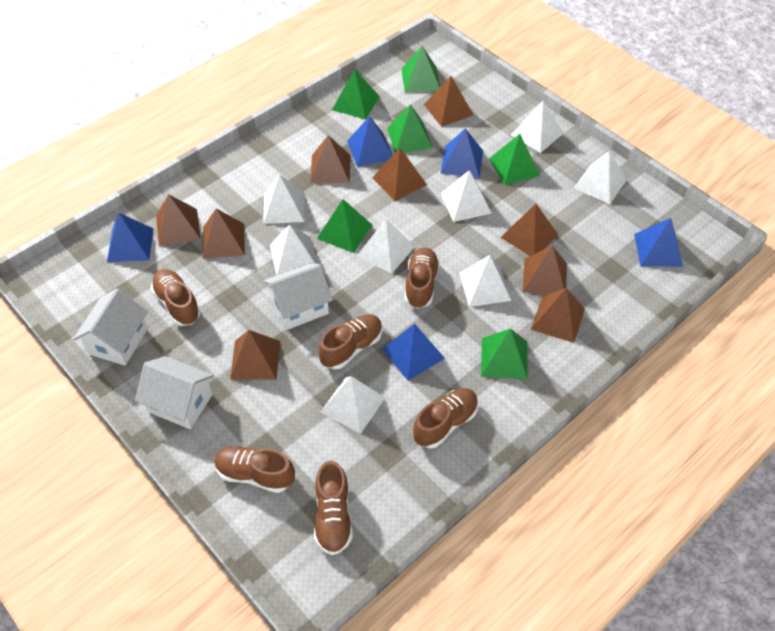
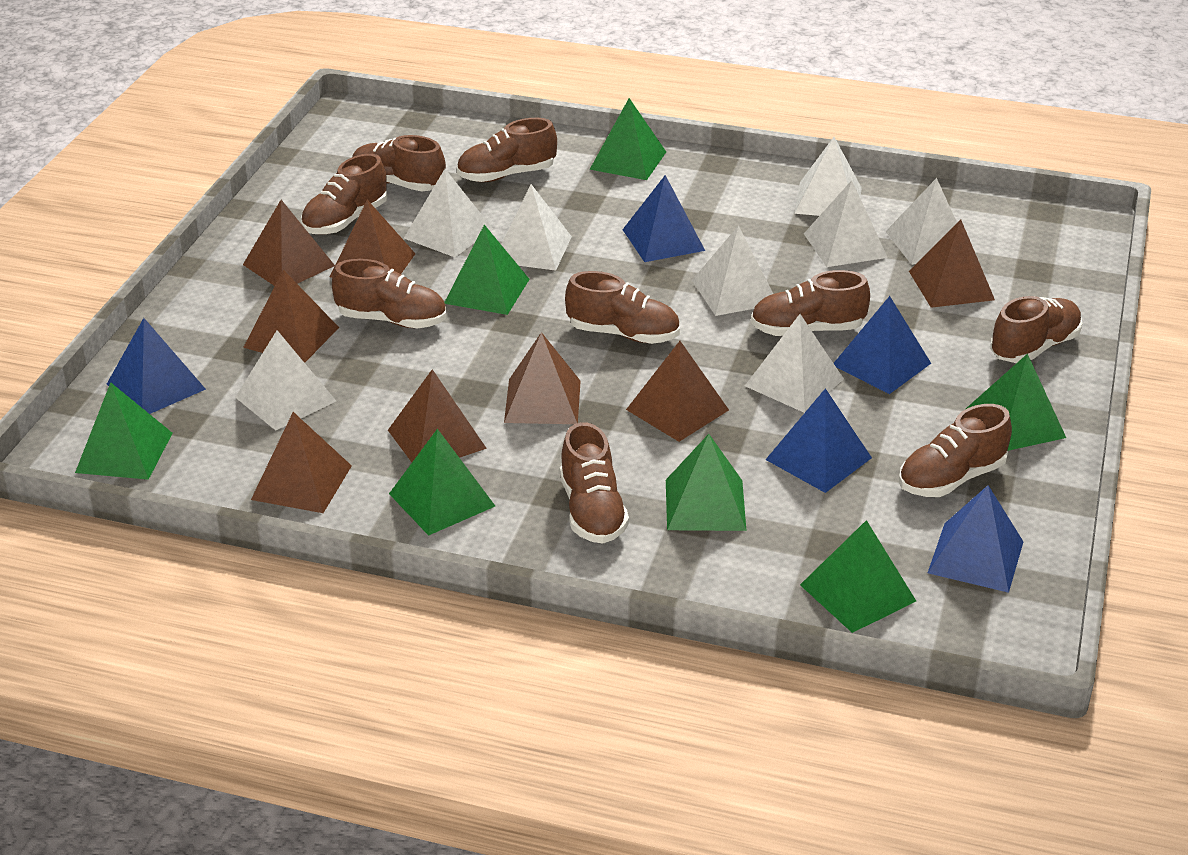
brown pyramid: 9 -> 8
brown shoe: 6 -> 9
green pyramid: 6 -> 7
white house: 3 -> 0

